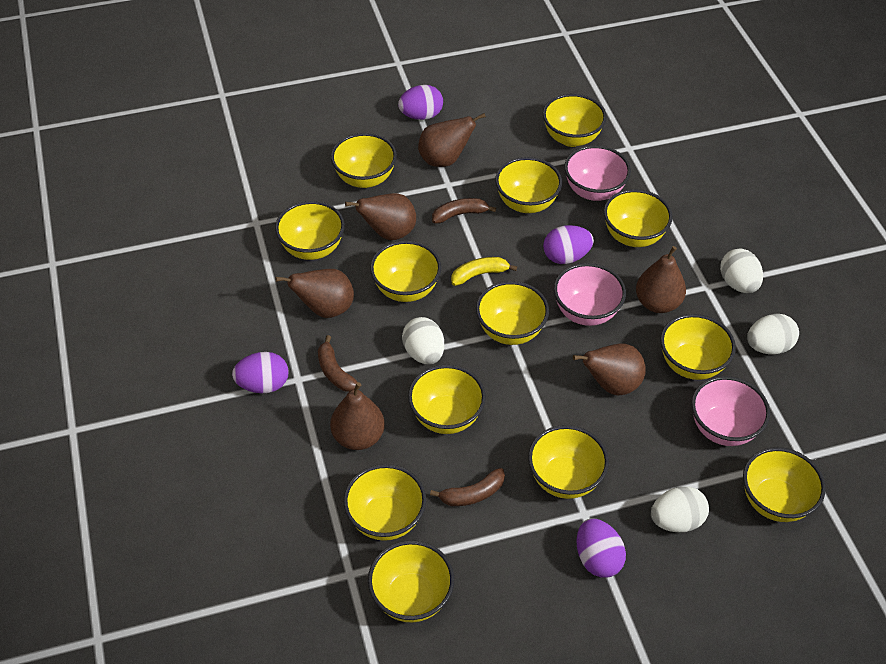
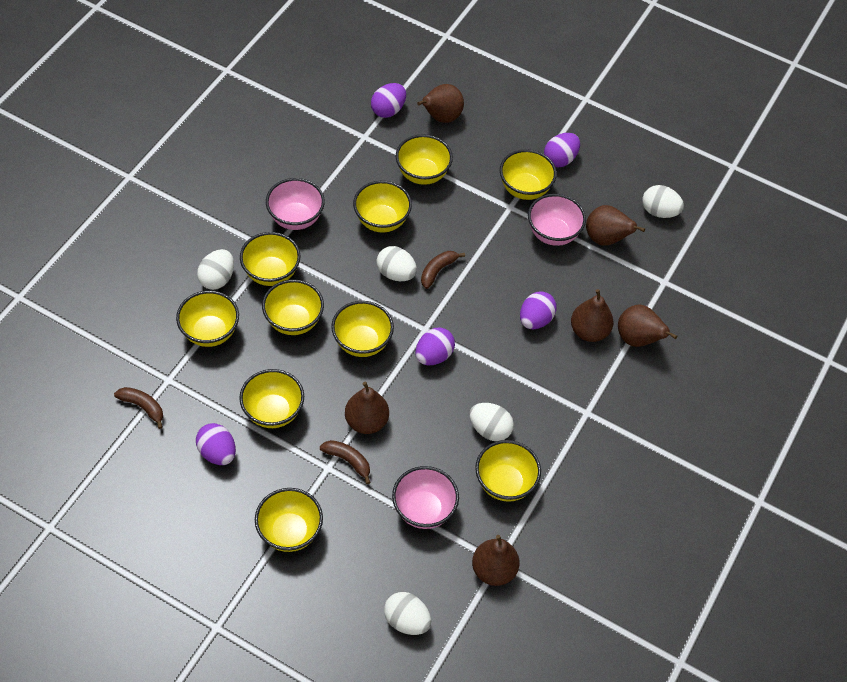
purple egg: 4 -> 5
white egg: 4 -> 5
yellow banana: 1 -> 0
yellow bowl: 13 -> 10

